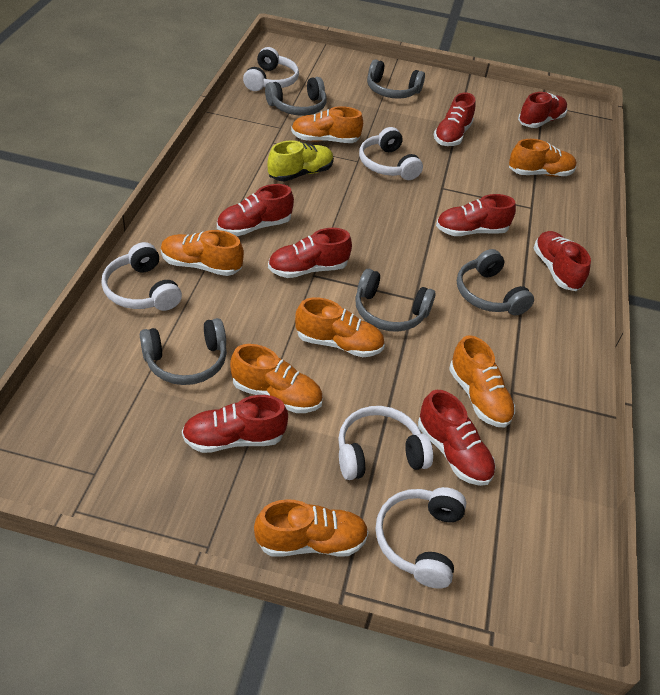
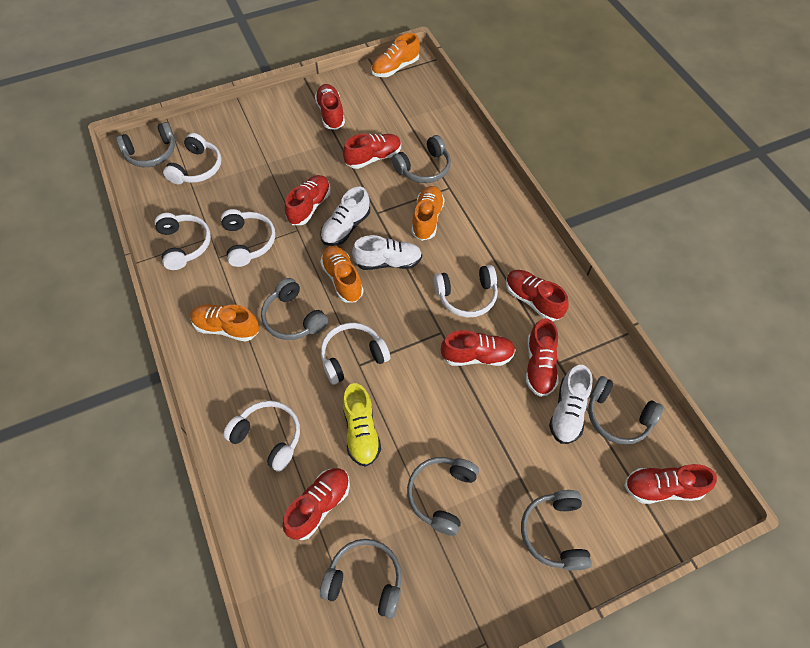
grey headphones: 5 -> 7
orange shoe: 7 -> 4
white headphones: 5 -> 6
white shoe: 0 -> 3

